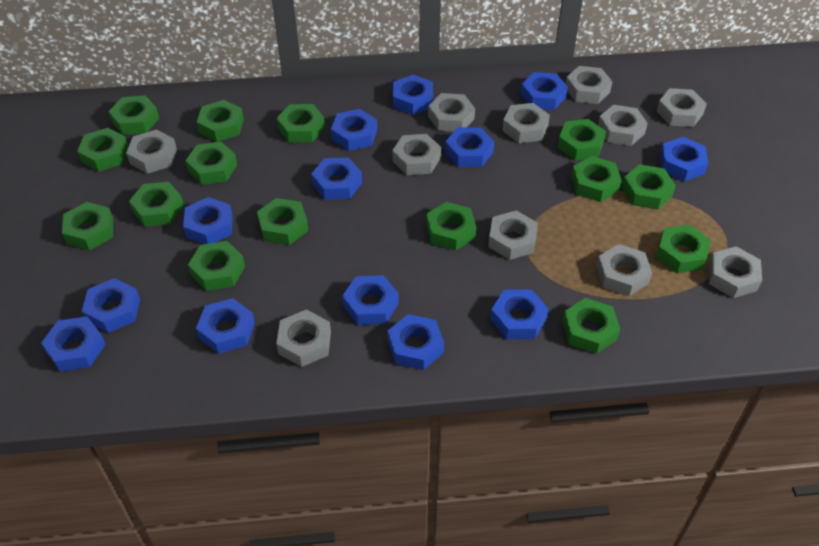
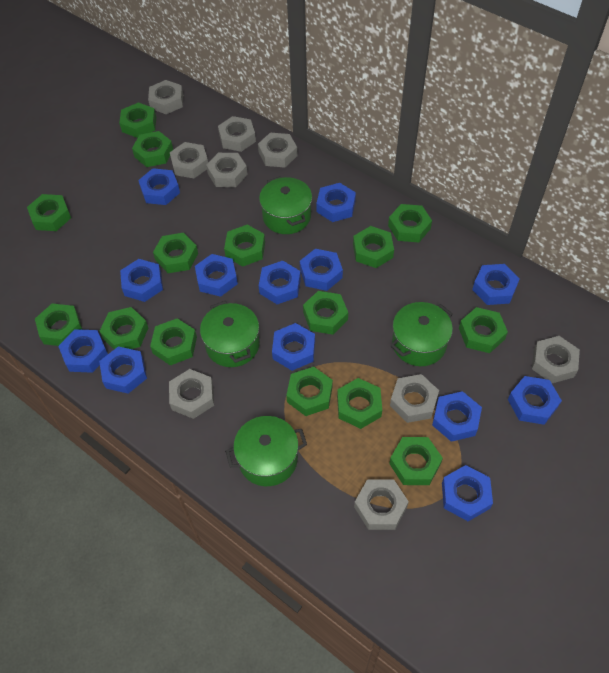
green pot: 0 -> 4
grey nut: 11 -> 9

